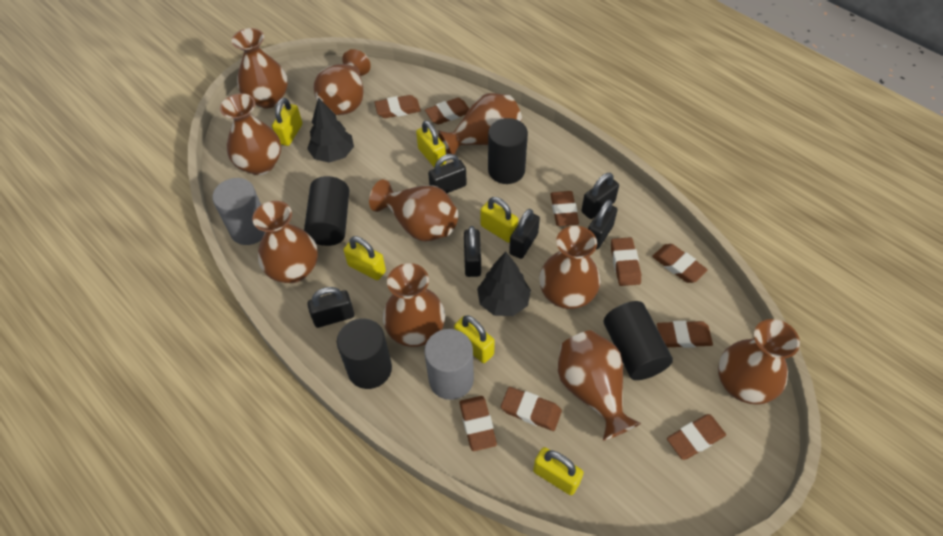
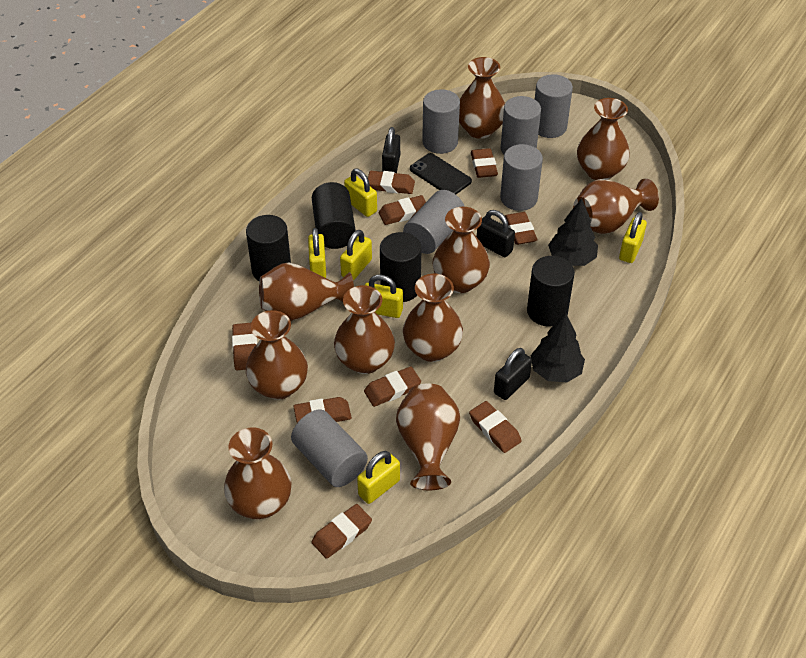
black padlock: 6 -> 3
black phone: 0 -> 1
grey cylinder: 2 -> 6

